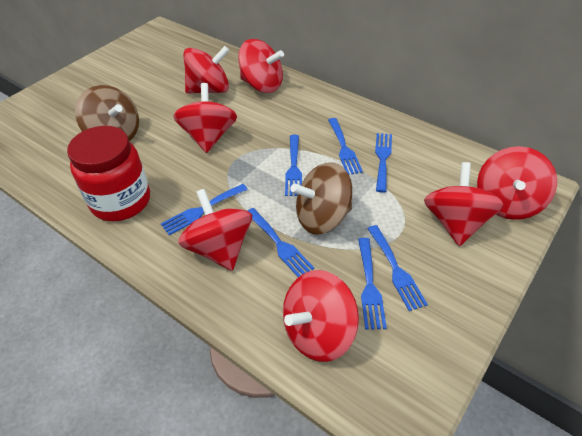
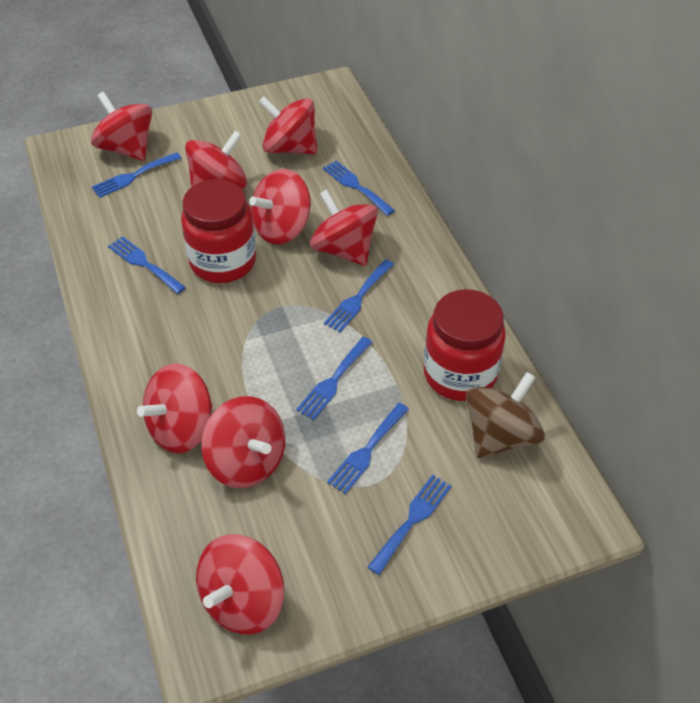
brown spinning top: 2 -> 1
red jar: 1 -> 2
red spinning top: 7 -> 8

